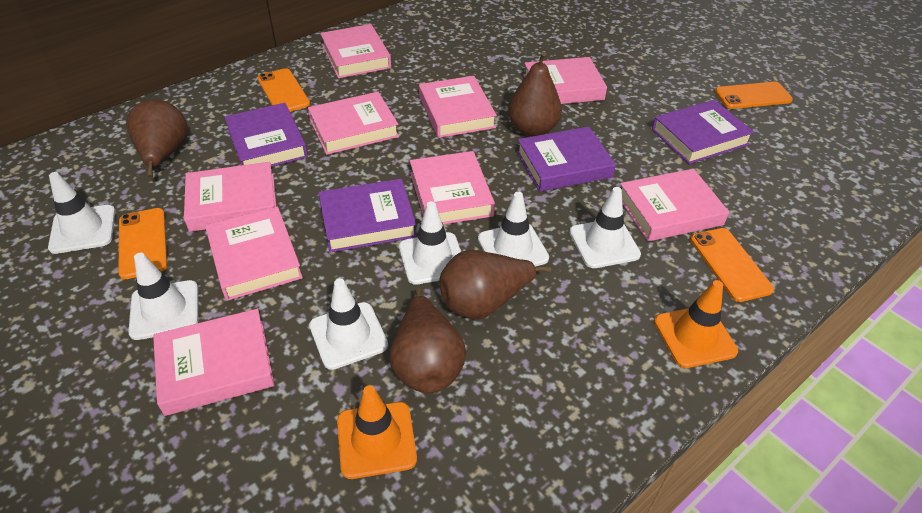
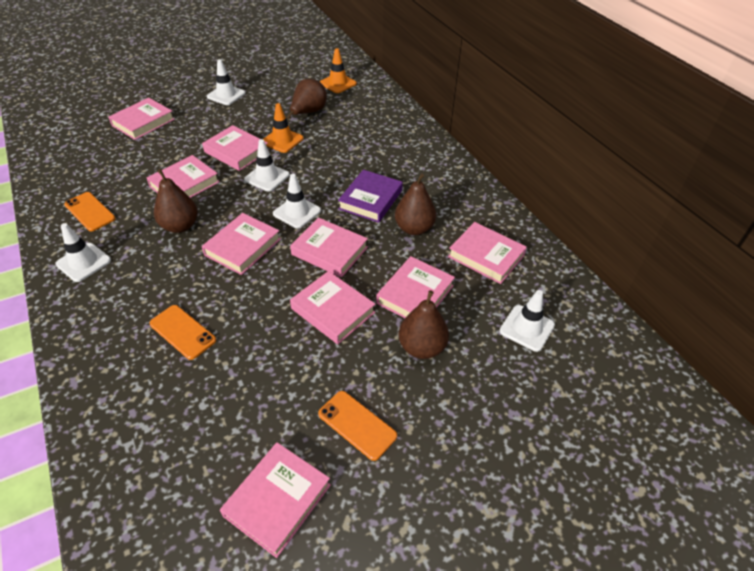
orange phone: 4 -> 3
purple book: 4 -> 1
white traffic cone: 6 -> 5

